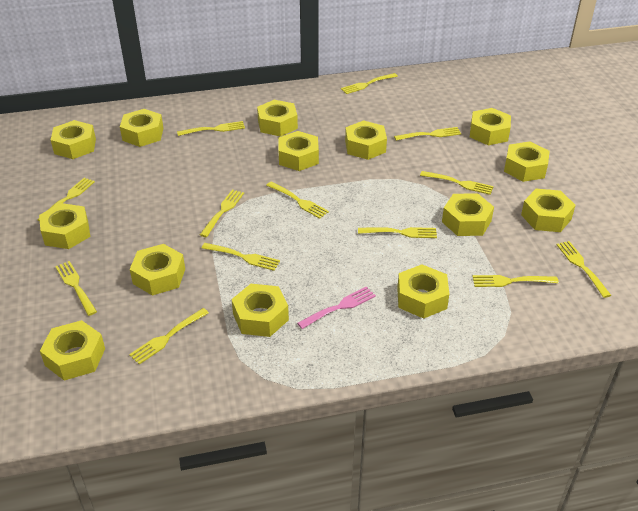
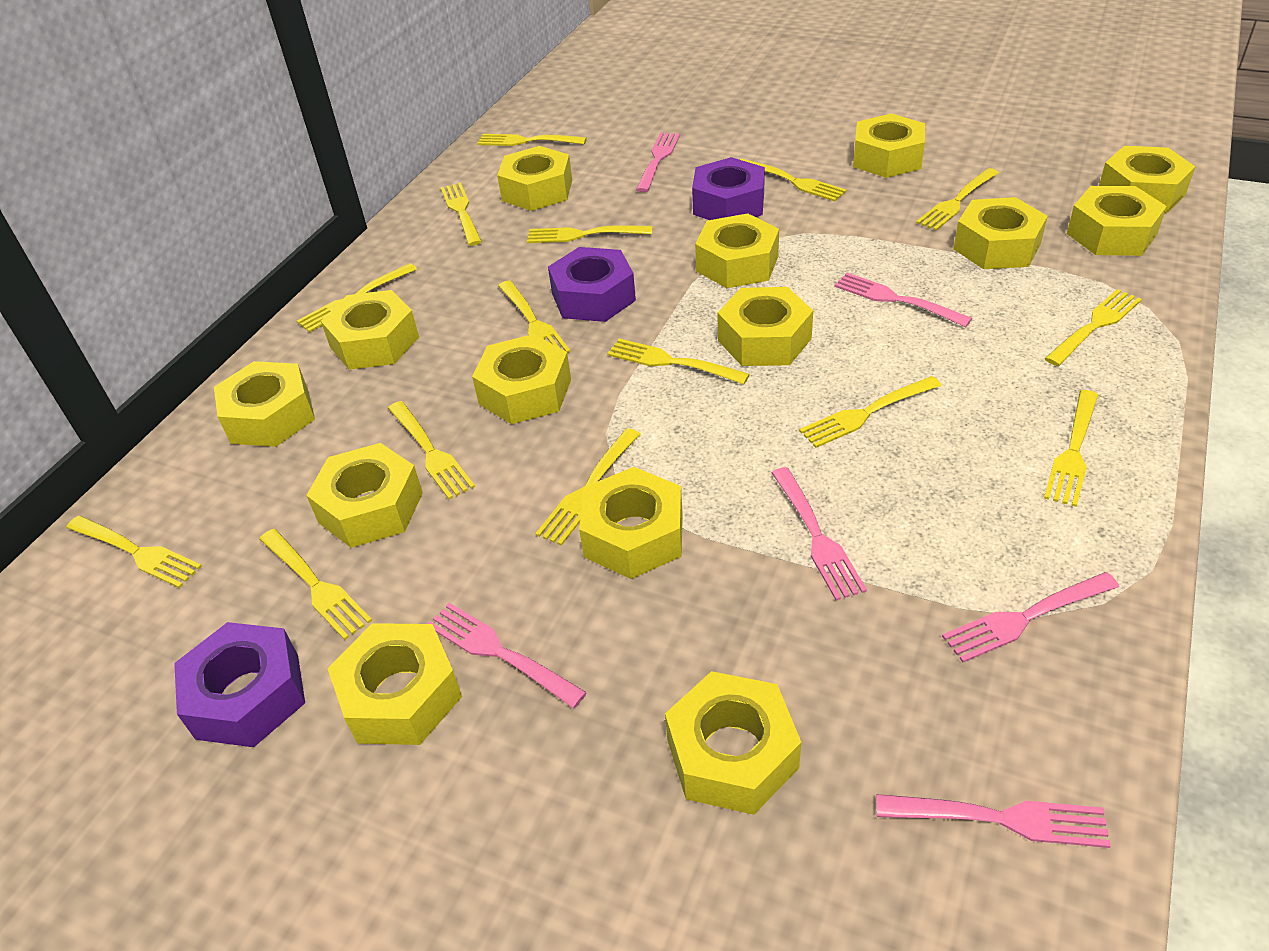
pink fork: 1 -> 6
purple nut: 0 -> 3
yellow fork: 13 -> 15

